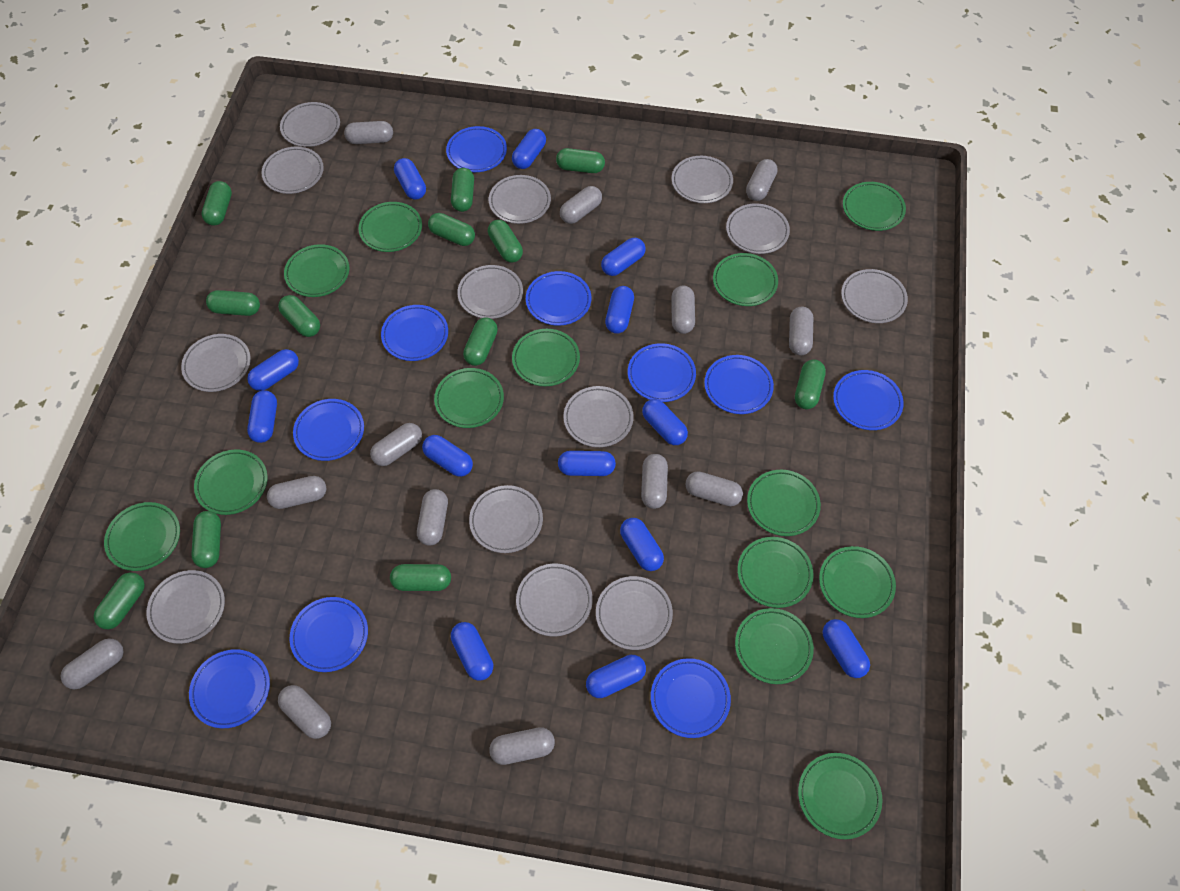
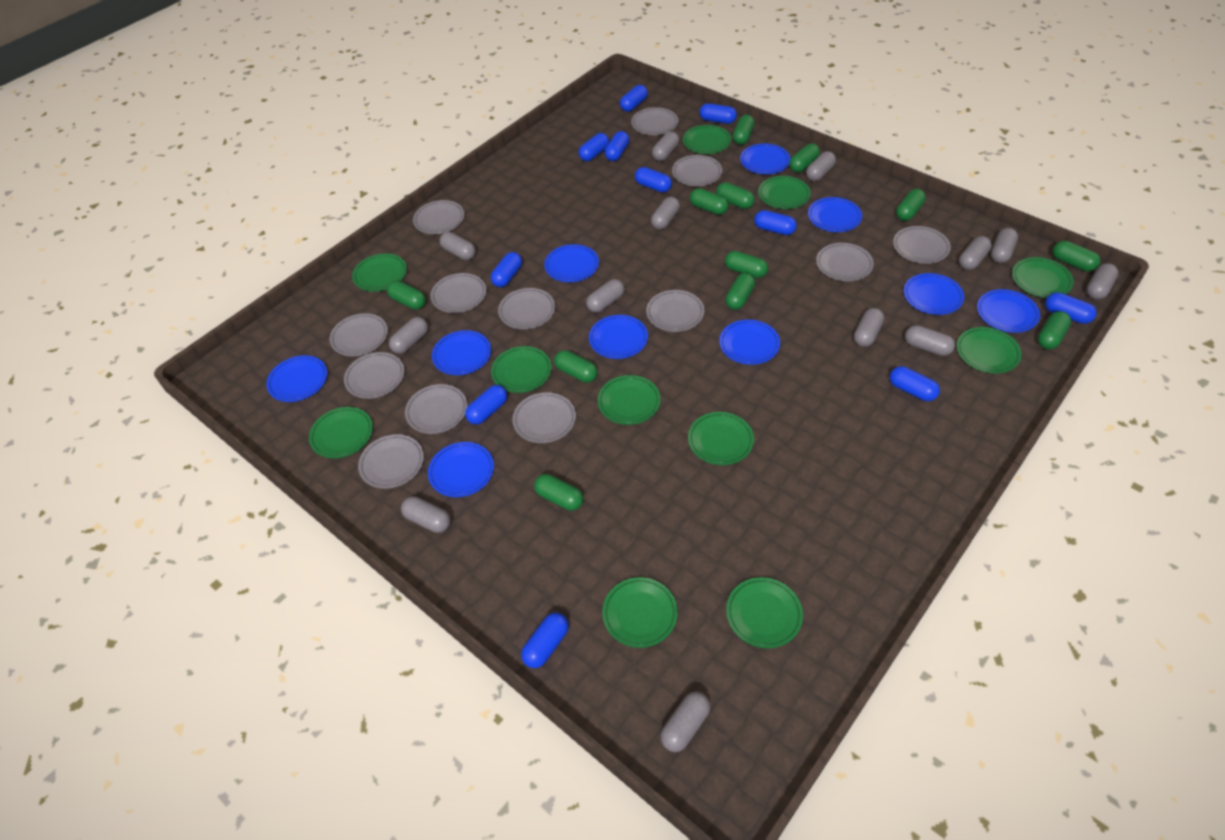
blue capsule: 13 -> 11
green plate: 13 -> 11

